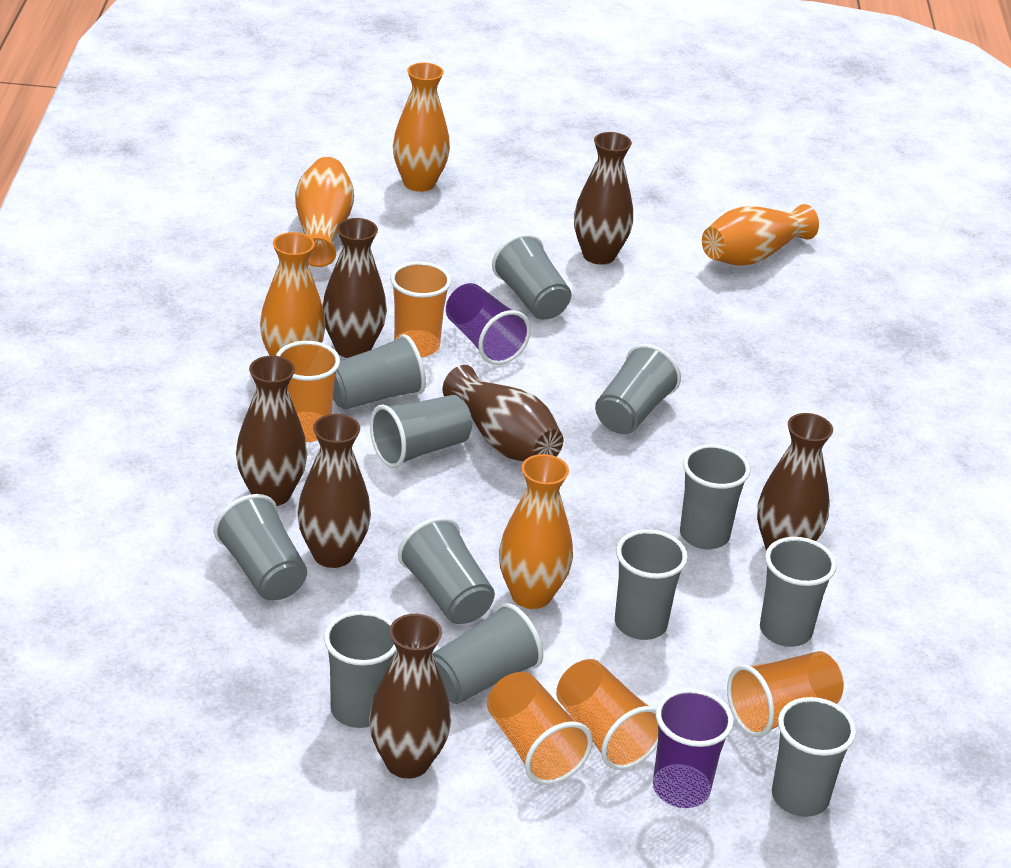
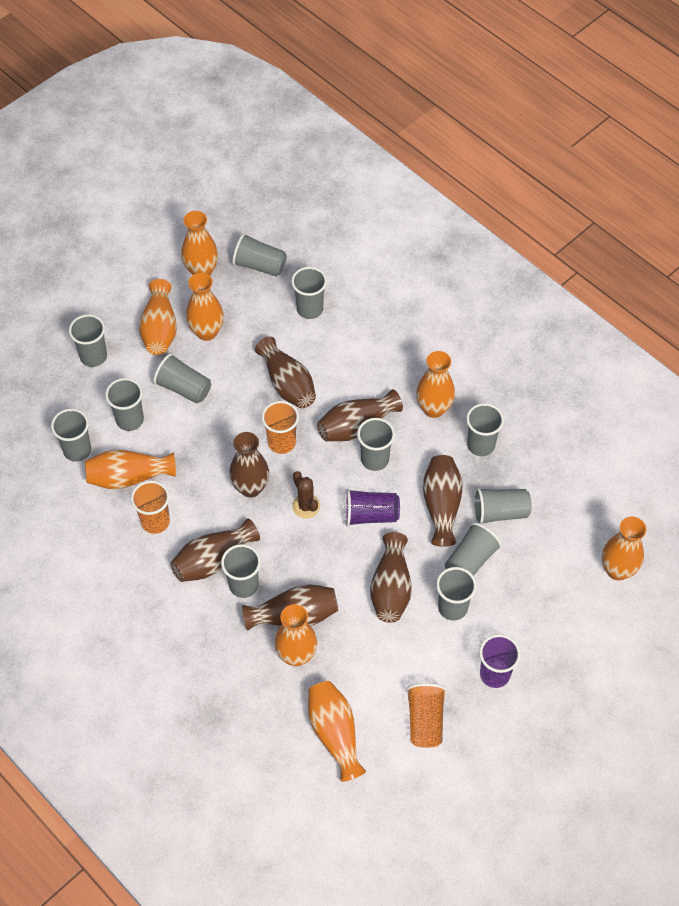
brown cactus: 0 -> 1
orange cup: 5 -> 3
orange vase: 5 -> 8

